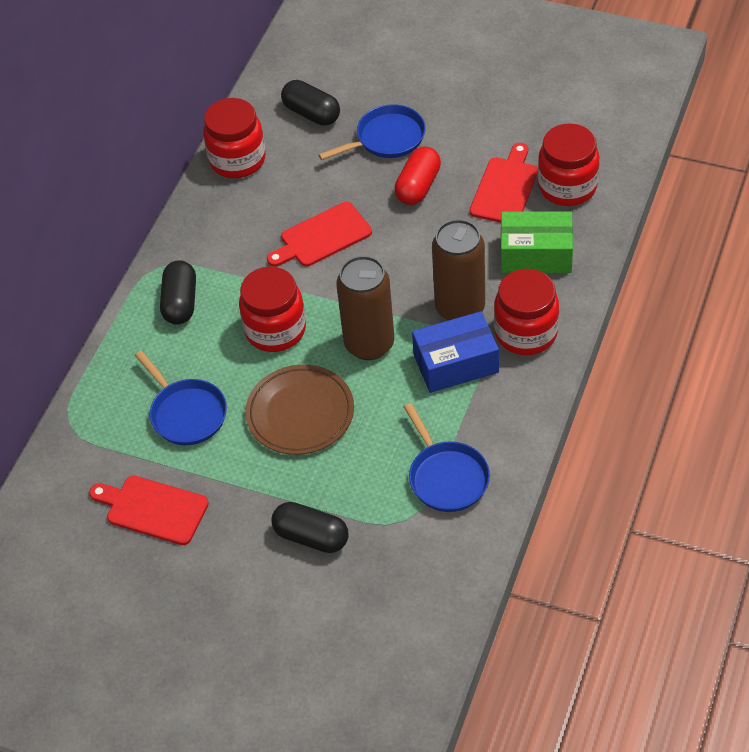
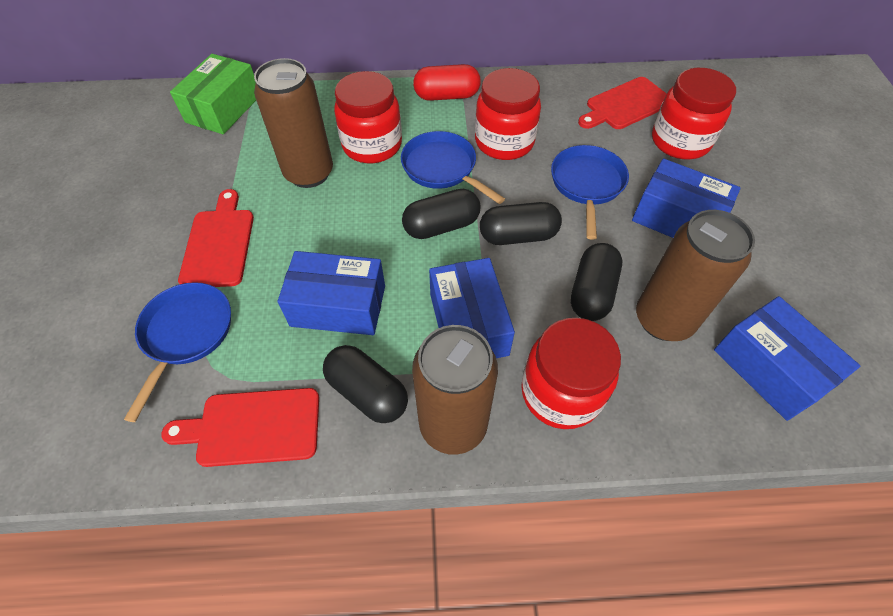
black capsule: 3 -> 4
blue box: 1 -> 4
brown can: 2 -> 3
brown plate: 1 -> 0

